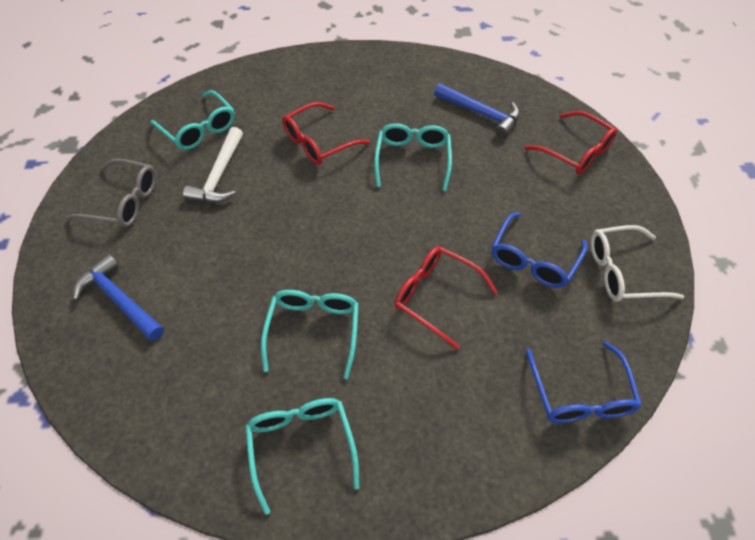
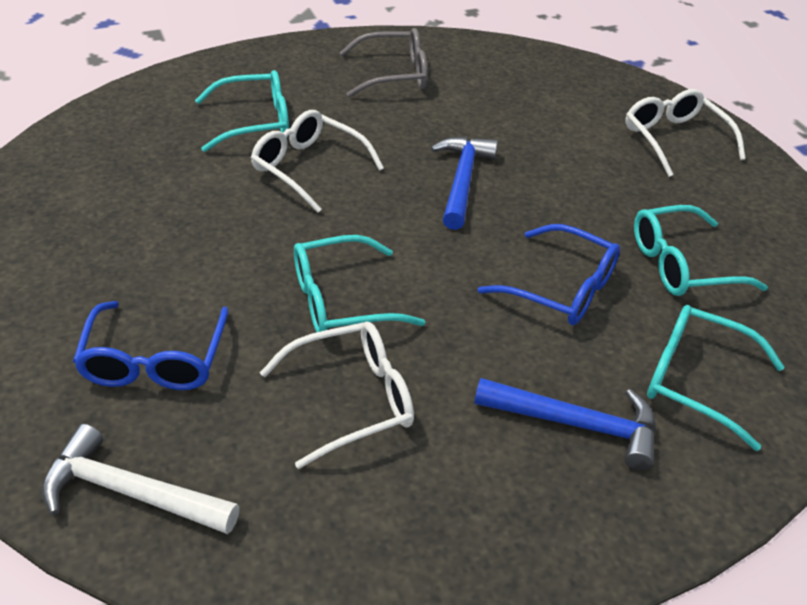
red glasses: 3 -> 0
white glasses: 1 -> 3

